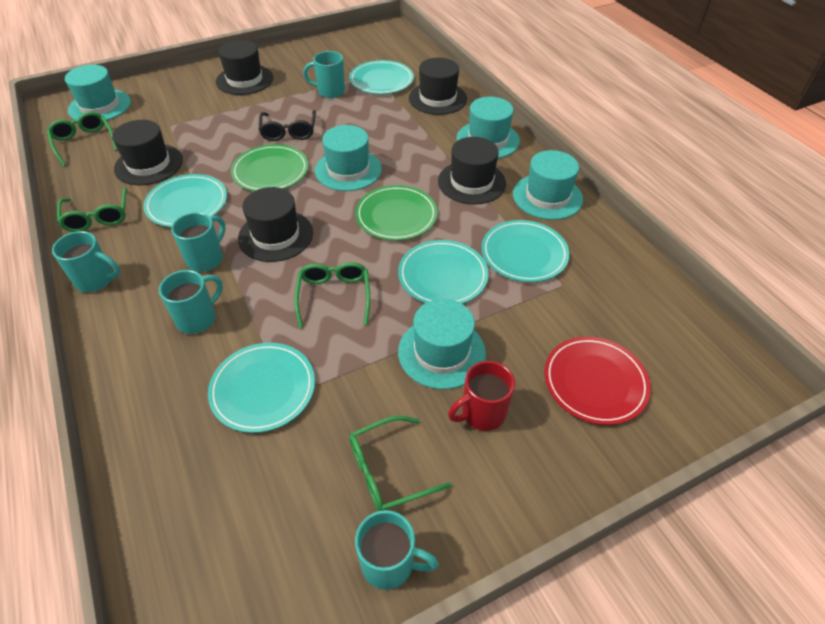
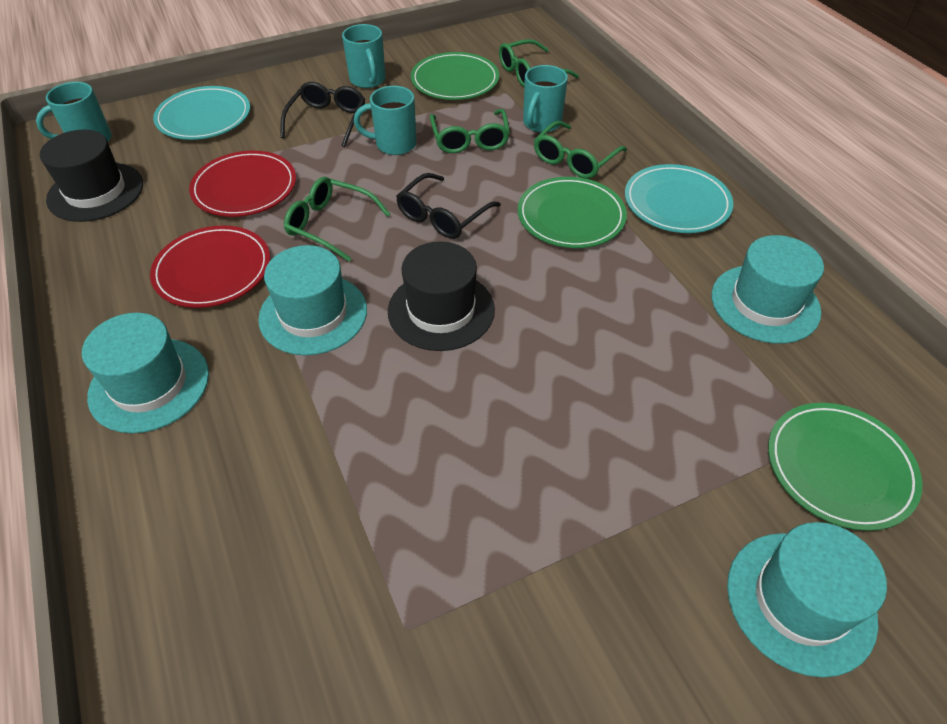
black glasses: 1 -> 2
black hat: 5 -> 2
green plate: 2 -> 3
red mug: 1 -> 0
red plate: 1 -> 2
turquoise hat: 5 -> 4
turquoise mug: 5 -> 4
turquoise plate: 5 -> 2

